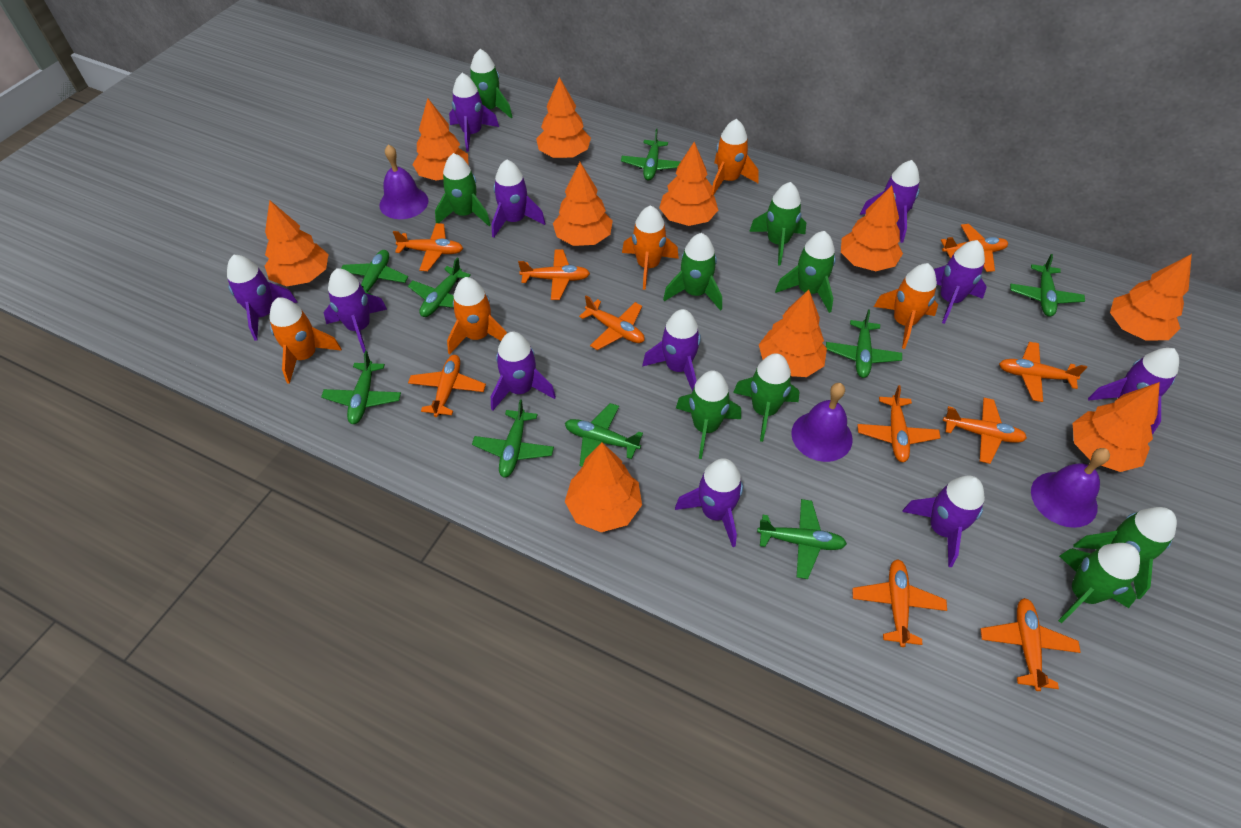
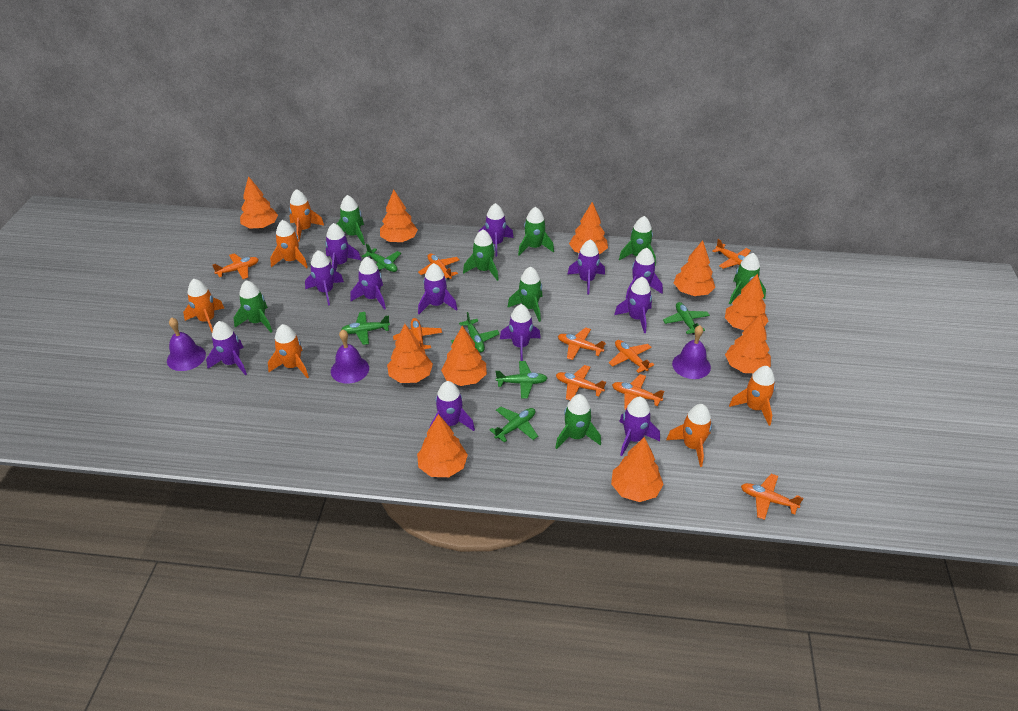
green plane: 9 -> 6
green rocket: 9 -> 8
orange plane: 10 -> 9
orange rocket: 5 -> 6
purple rocket: 11 -> 12

